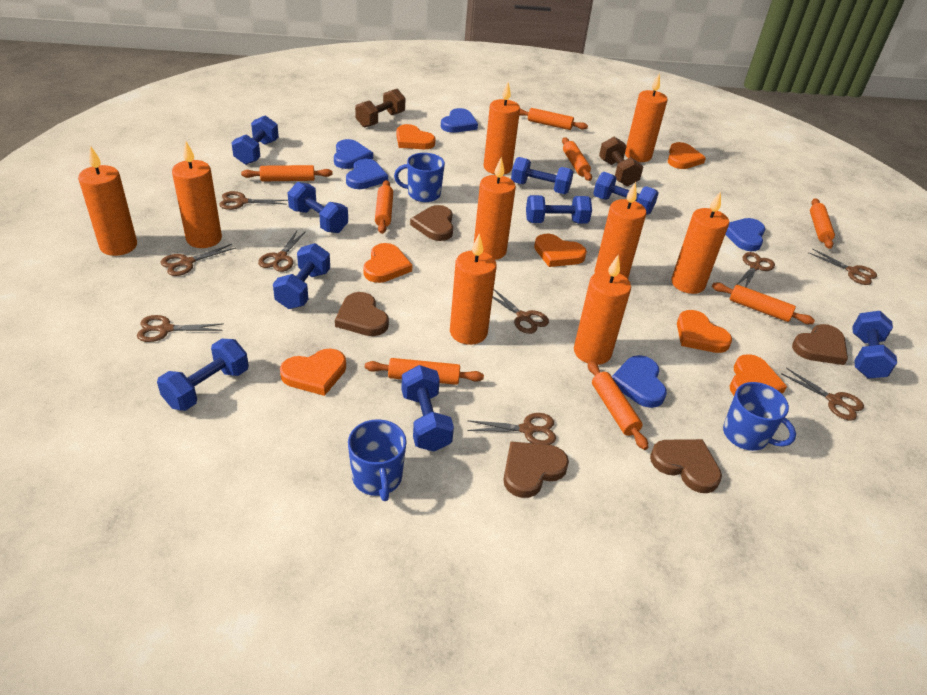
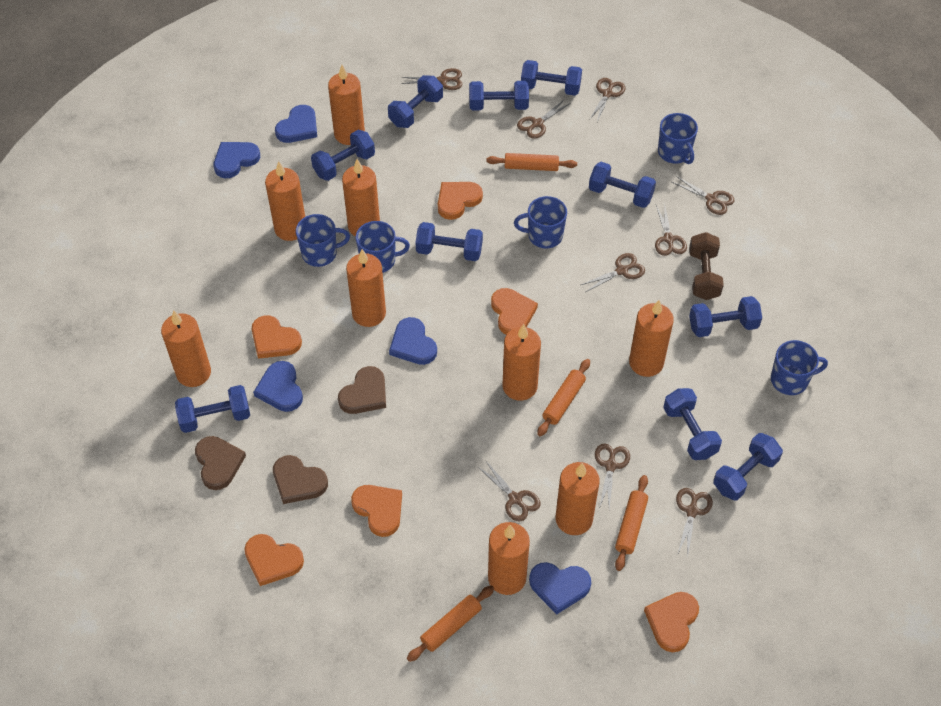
blue dumbbell: 9 -> 10
blue mug: 3 -> 5
brown dumbbell: 2 -> 1
brown heart: 5 -> 3
orange heart: 7 -> 6
orange rolling pin: 8 -> 4

